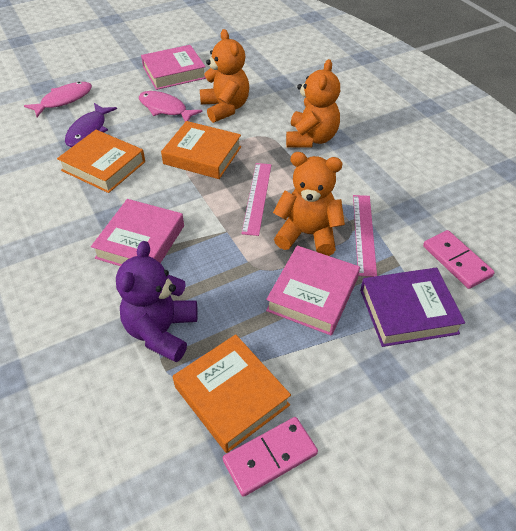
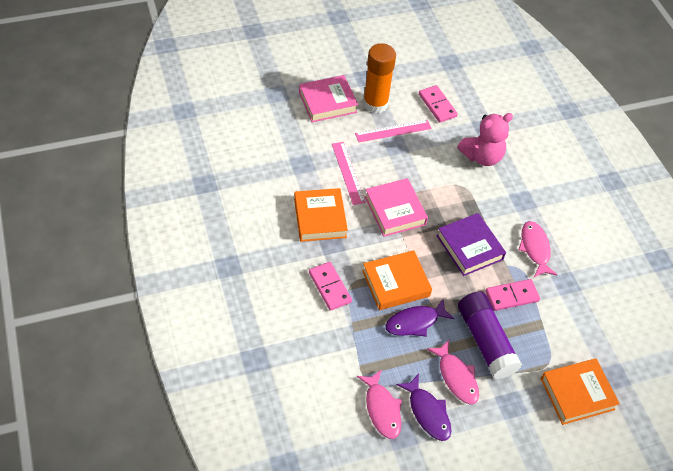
orange glue stick: 0 -> 1
orange teddy bear: 3 -> 0
pink book: 3 -> 2
pink domino: 2 -> 3
pink fish: 2 -> 3
pink teddy bear: 0 -> 1
purple fish: 1 -> 2
purple glue stick: 0 -> 1
purple teddy bear: 1 -> 0

